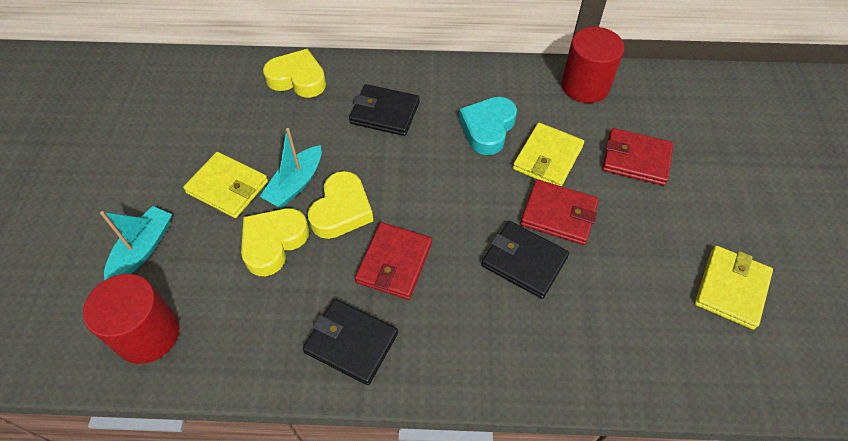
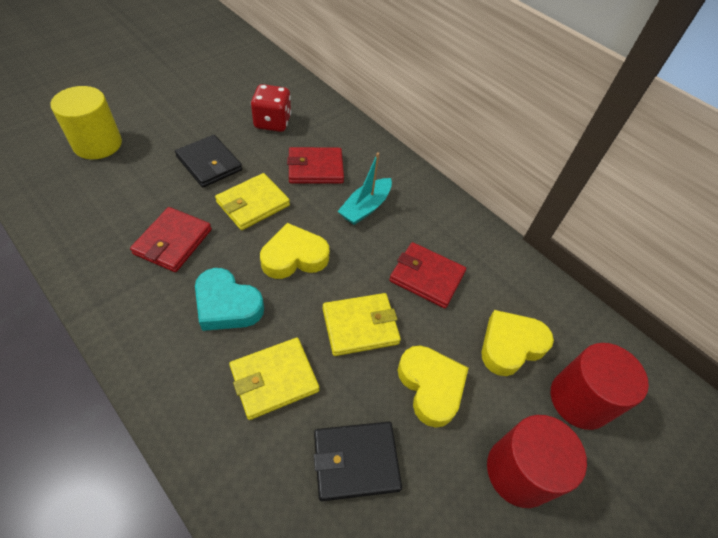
black wallet: 3 -> 2
red dice: 0 -> 1
turquoise boat: 2 -> 1
yellow cylinder: 0 -> 1

